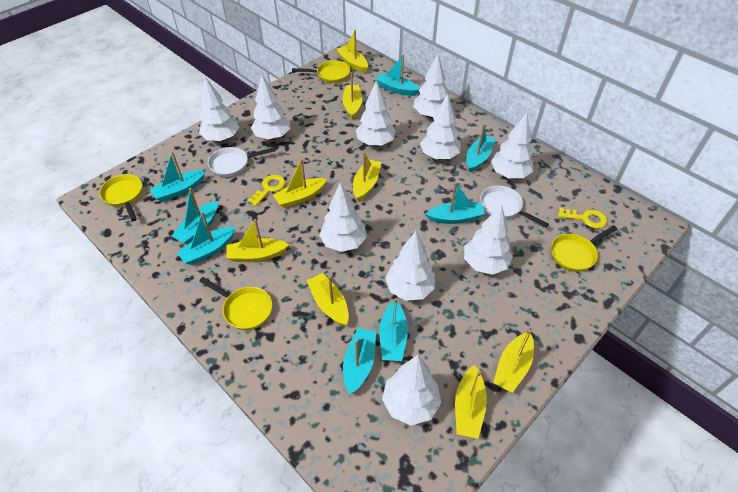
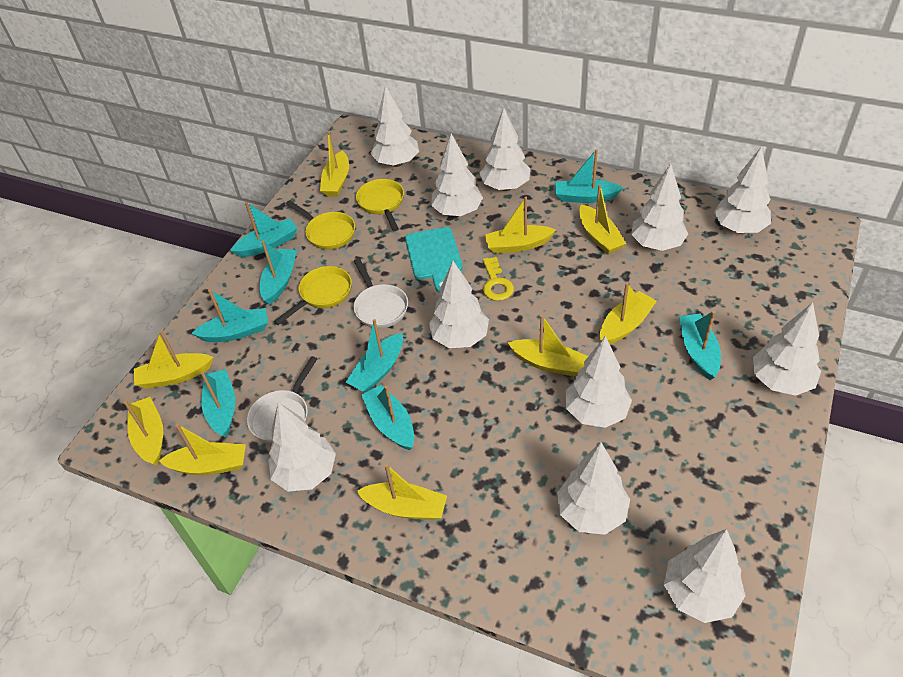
turquoise cutting board: 0 -> 1
white tree: 10 -> 11
yellow boat: 8 -> 9
yellow key: 2 -> 1
yellow pan: 4 -> 3

